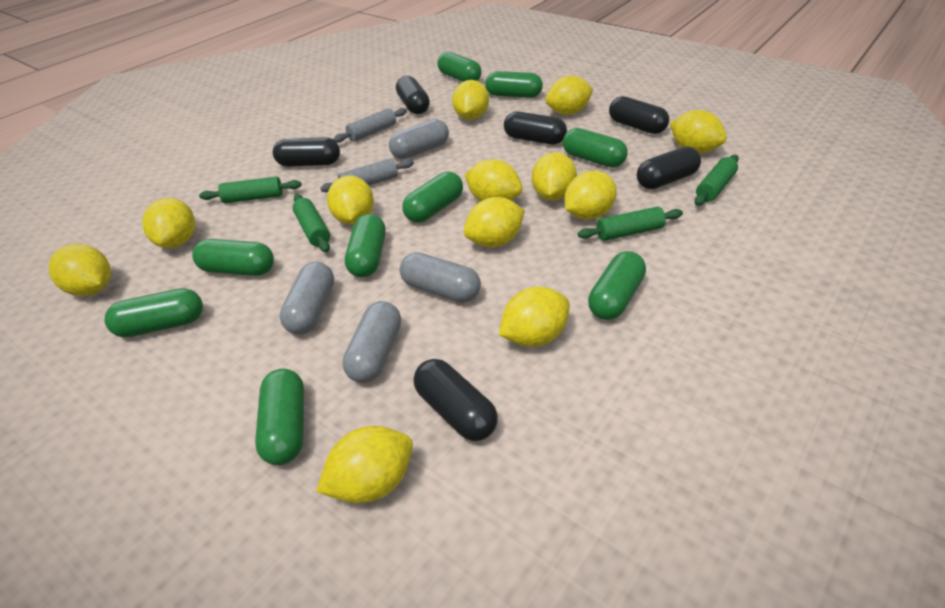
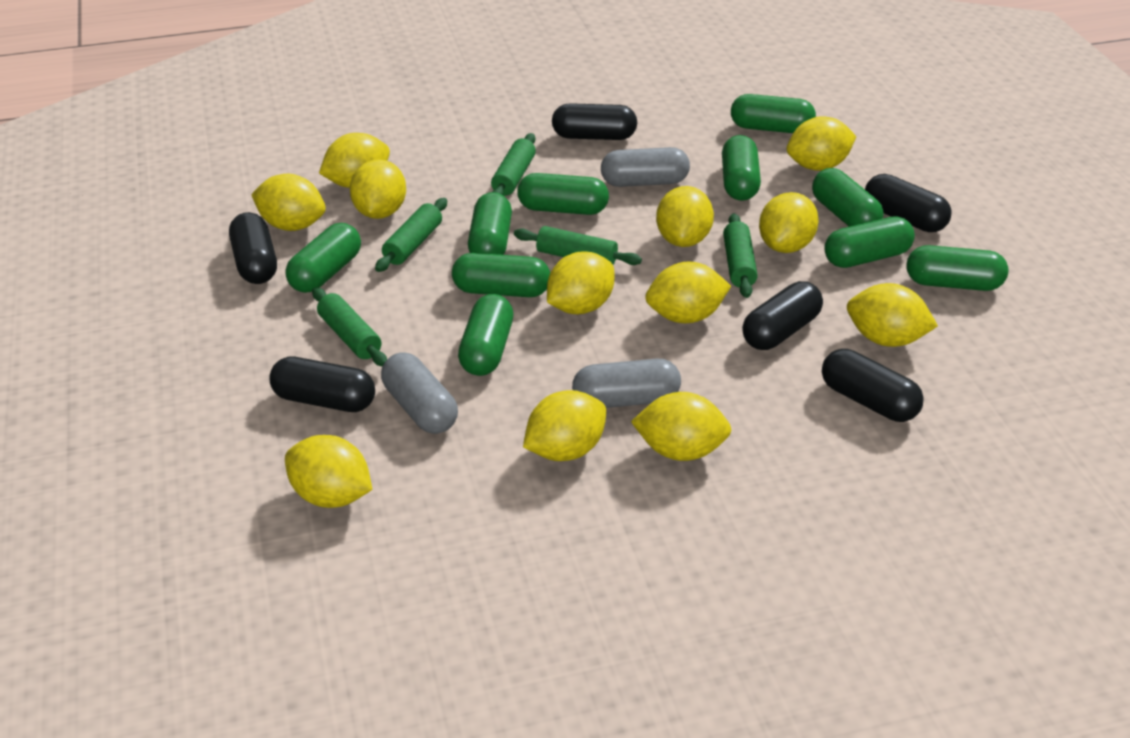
green capsule: 9 -> 10
green rolling pin: 4 -> 5
grey capsule: 4 -> 3
grey rolling pin: 2 -> 0

